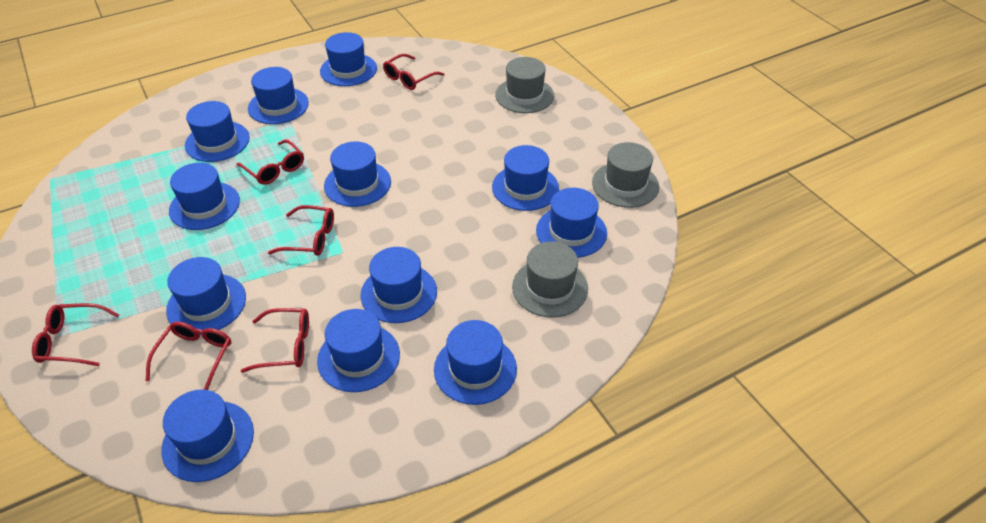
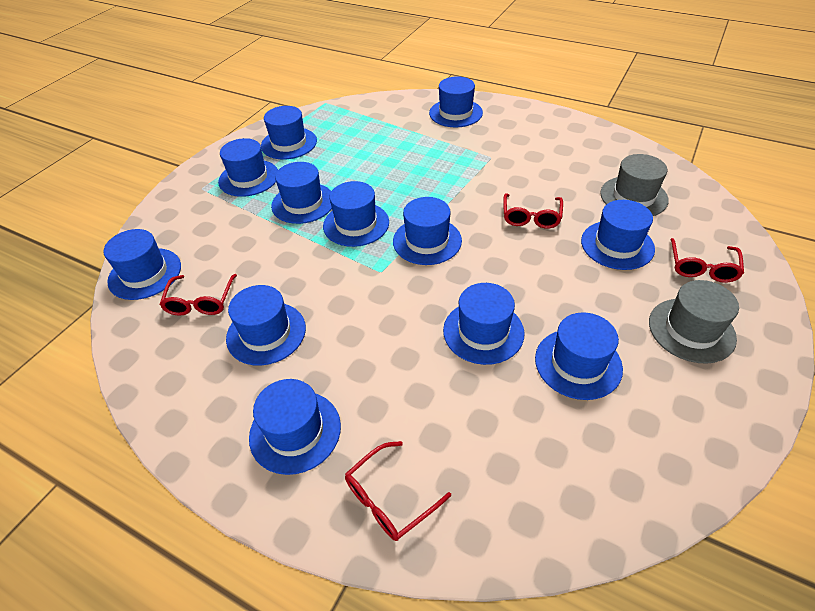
grey hat: 3 -> 2
red glasses: 6 -> 4

